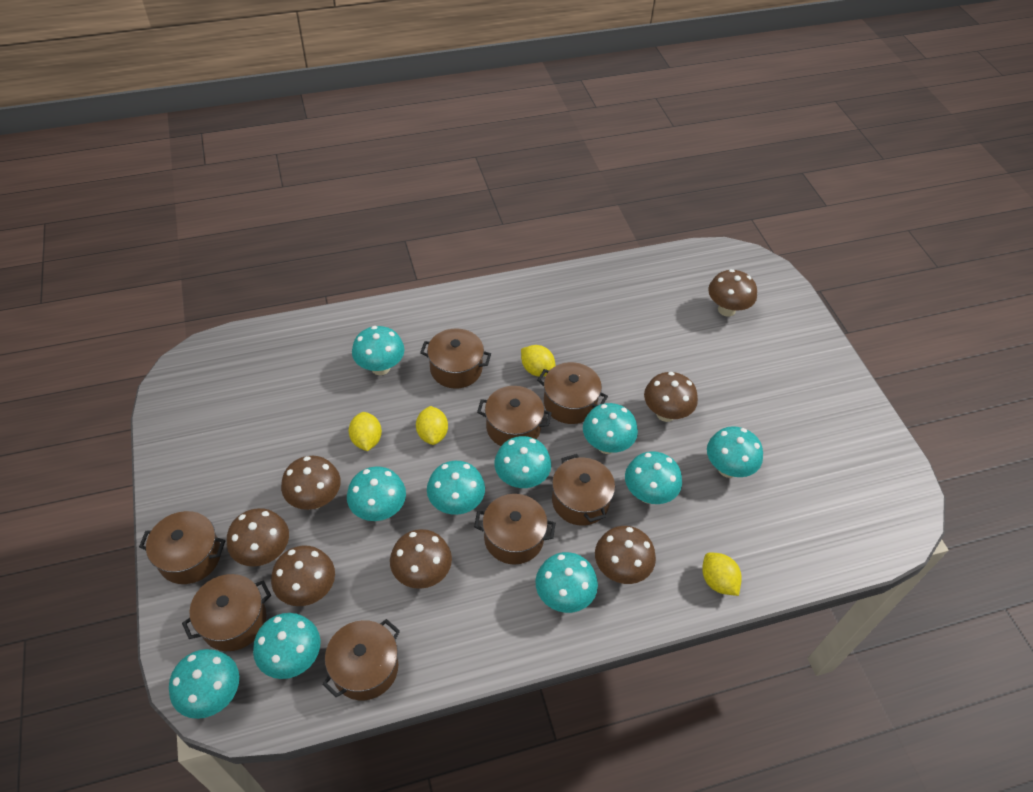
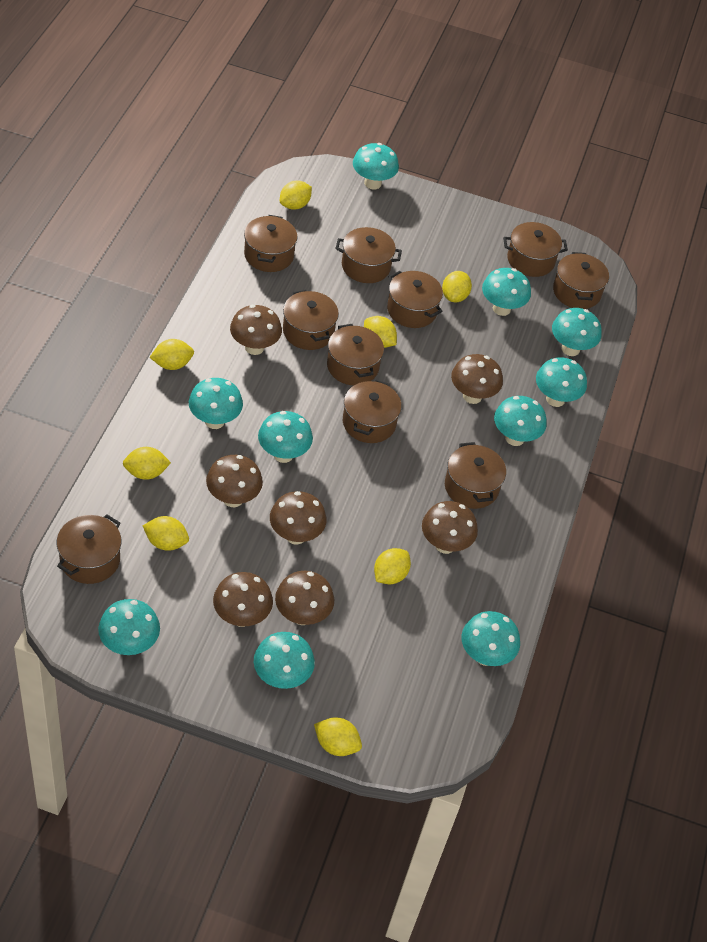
brown pot: 8 -> 10
yellow lemon: 4 -> 8

